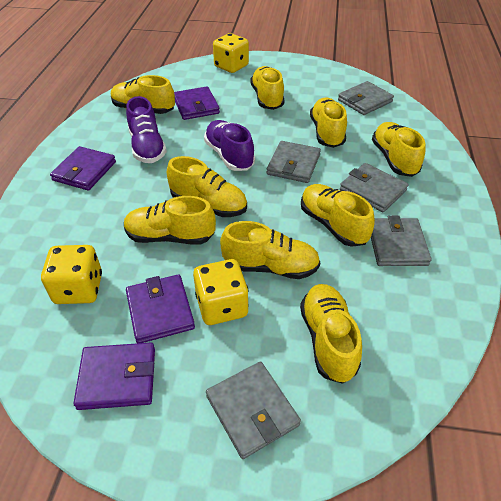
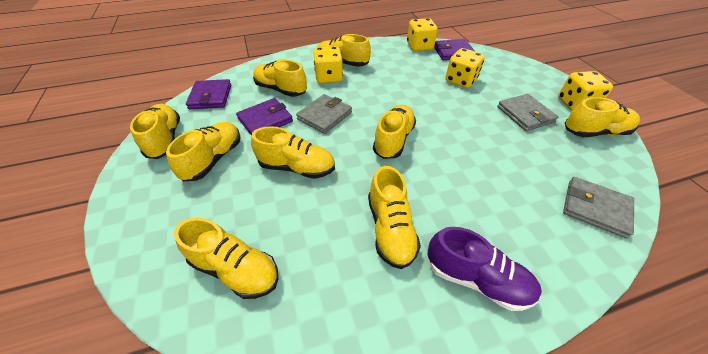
grey wallet: 5 -> 3
purple shoe: 2 -> 1
purple wallet: 4 -> 3
yellow dice: 3 -> 4

